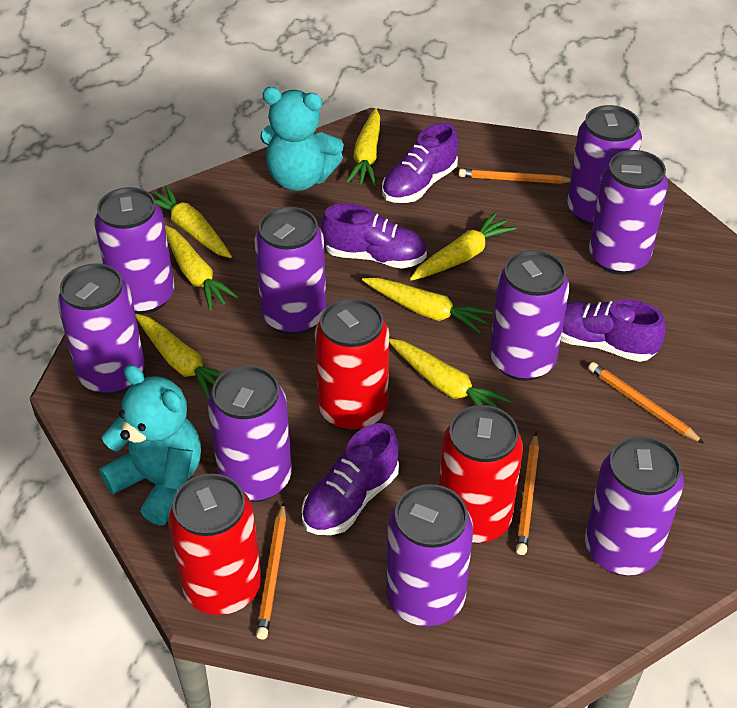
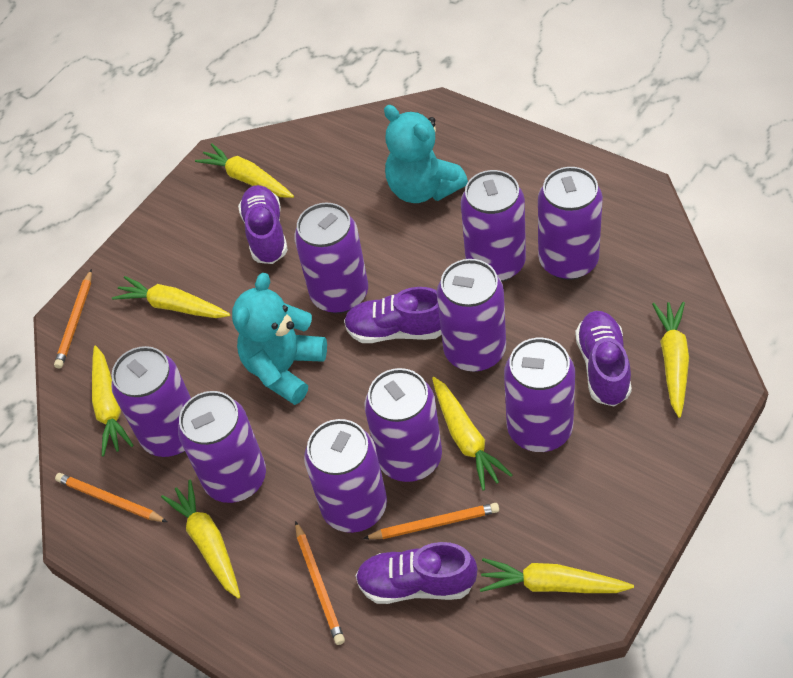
red can: 3 -> 0

